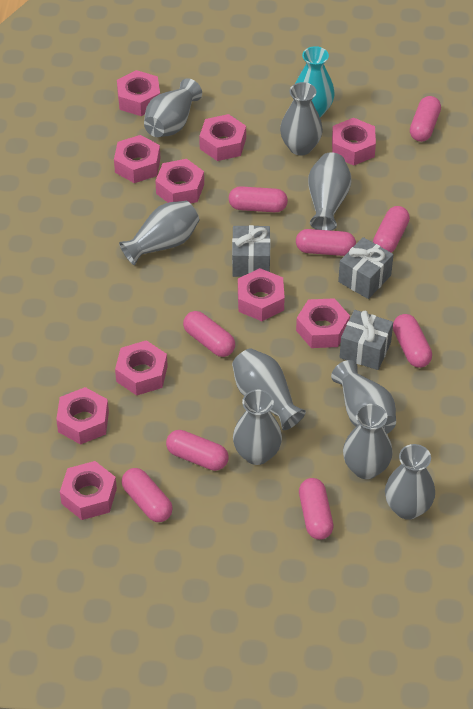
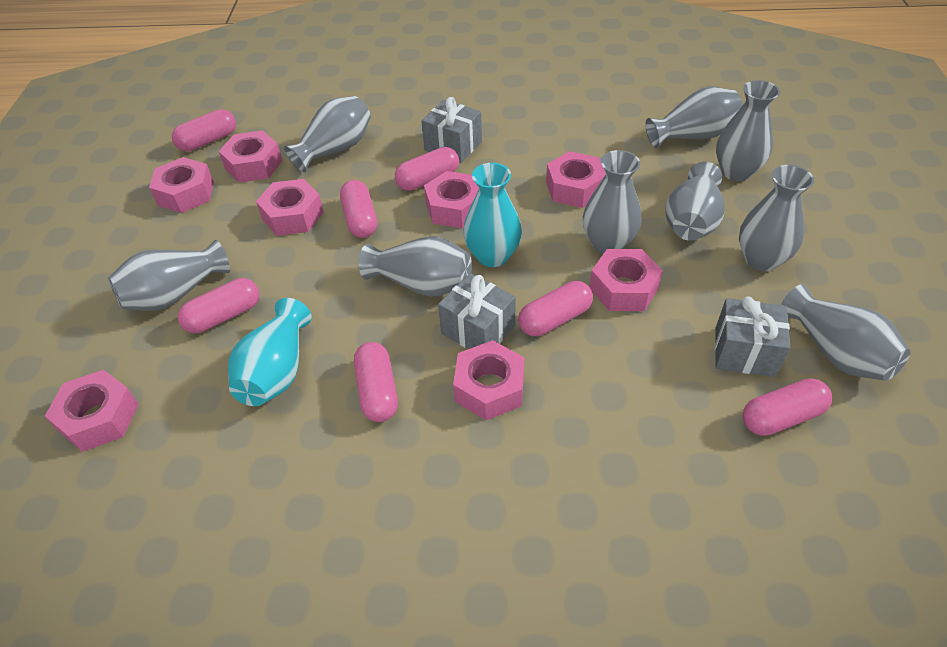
pink capsule: 9 -> 7
pink nut: 10 -> 8
turquoise vase: 1 -> 2

